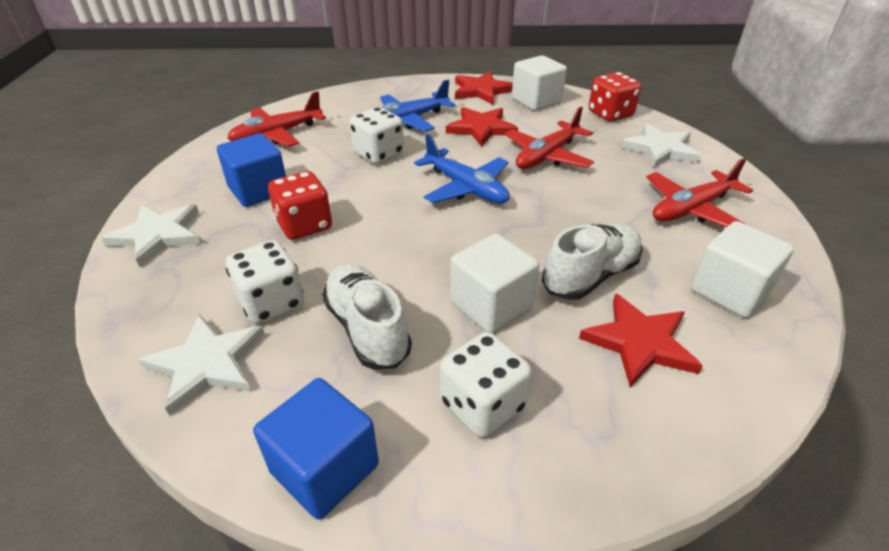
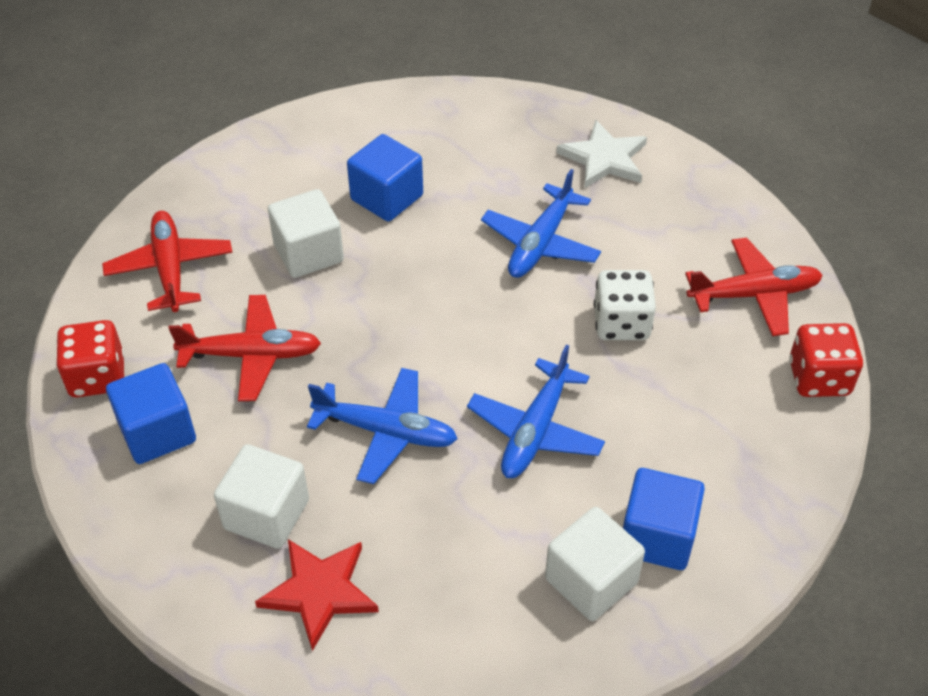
blue cube: 2 -> 3
blue plane: 2 -> 3
red star: 3 -> 1
white dice: 3 -> 1
white shoe: 2 -> 0
white star: 3 -> 1

